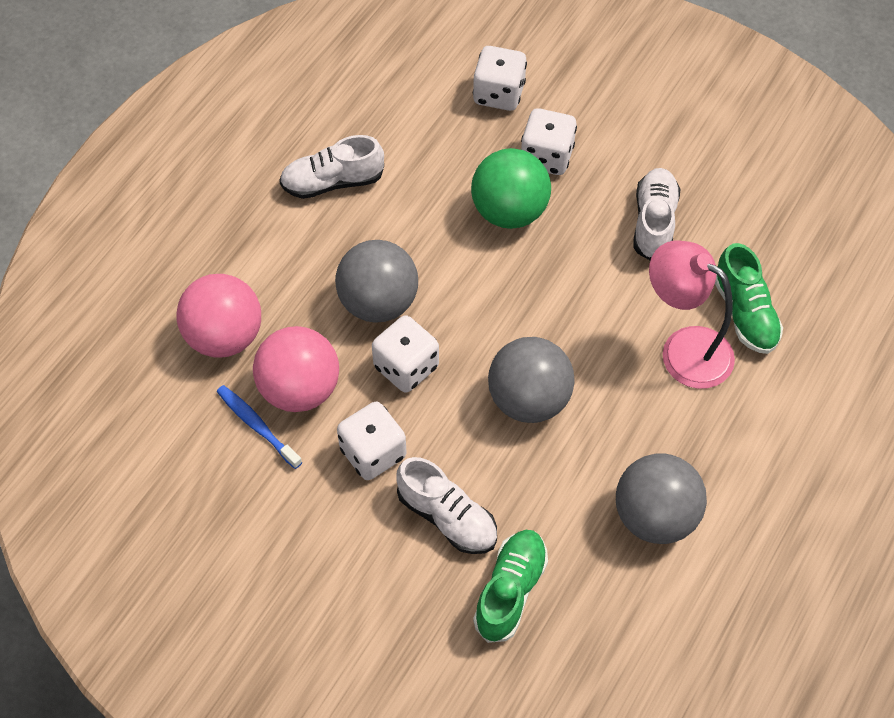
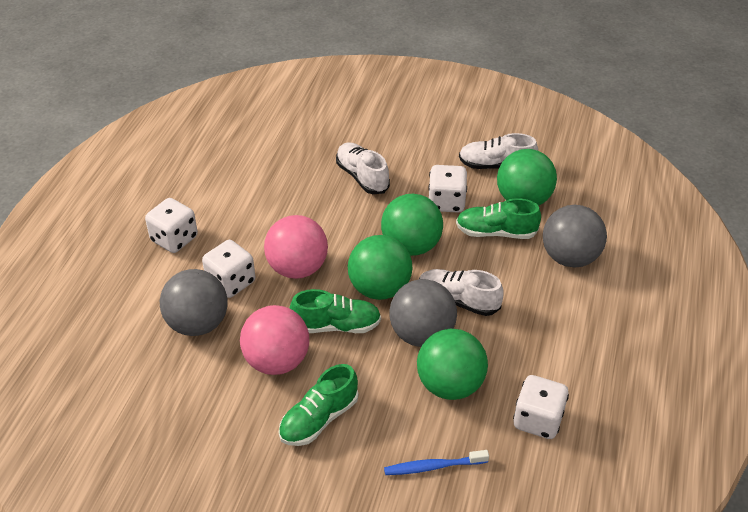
green ball: 1 -> 4
green shoe: 2 -> 3
pink lamp: 1 -> 0

